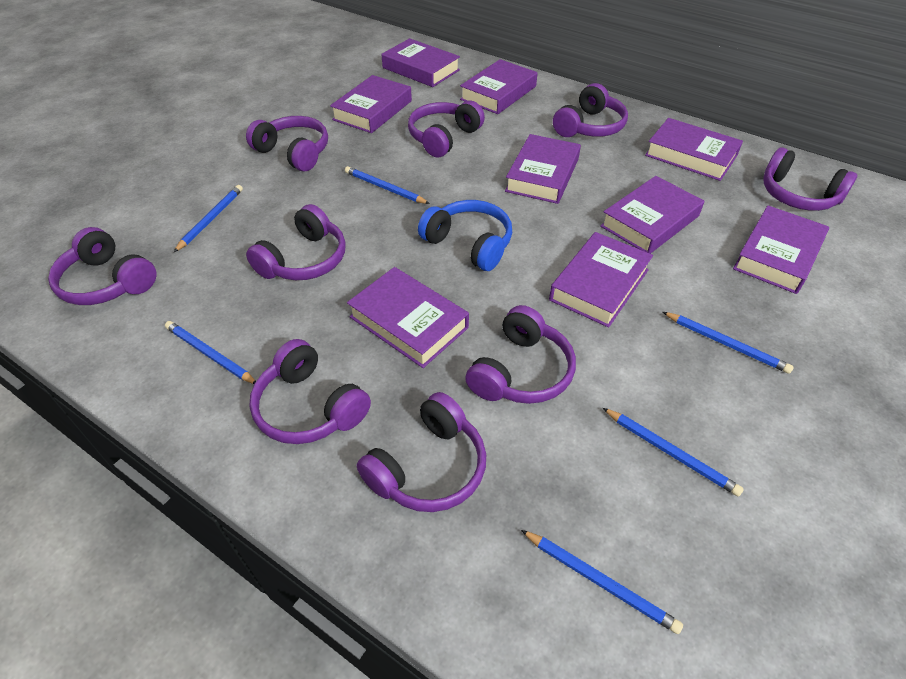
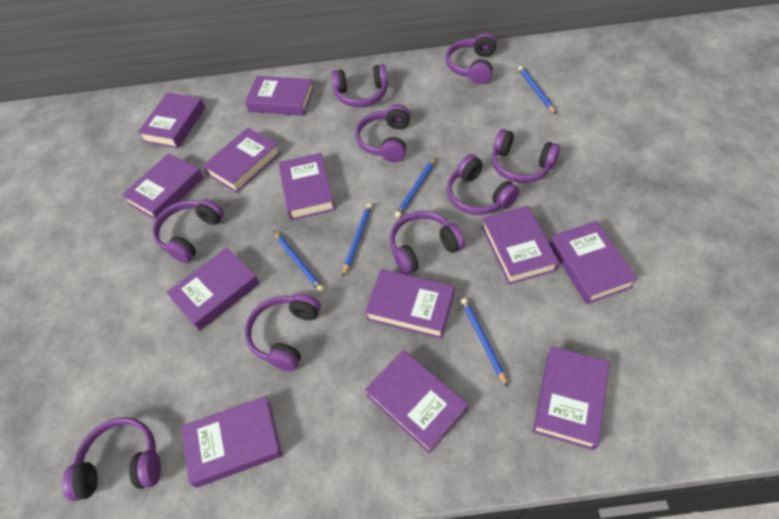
blue headphones: 1 -> 0
blue pencil: 6 -> 5
purple book: 9 -> 12

